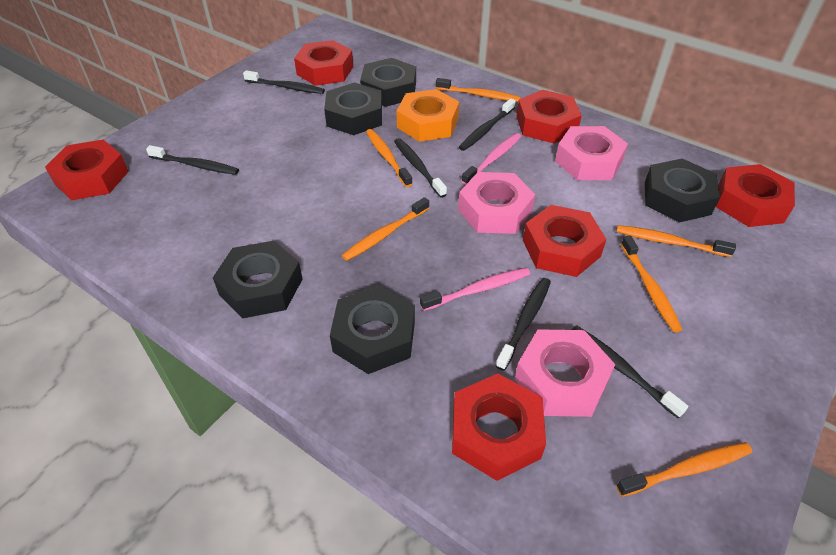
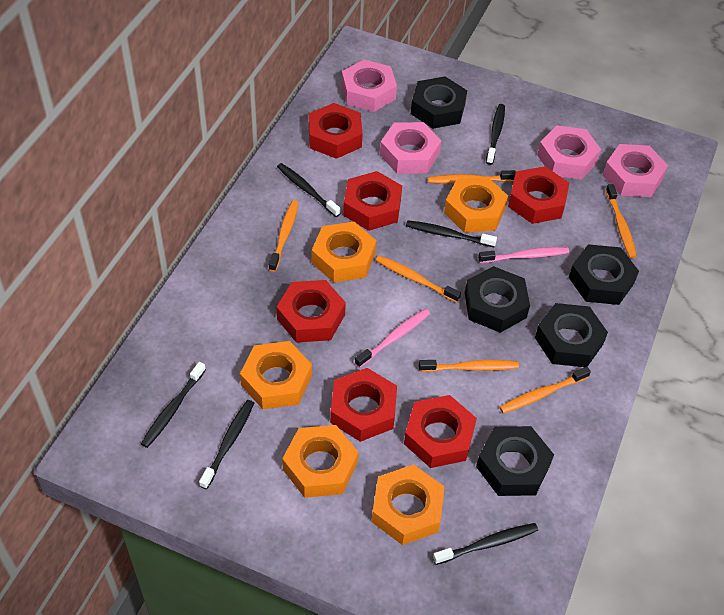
orange nut: 1 -> 5
pink nut: 3 -> 4

